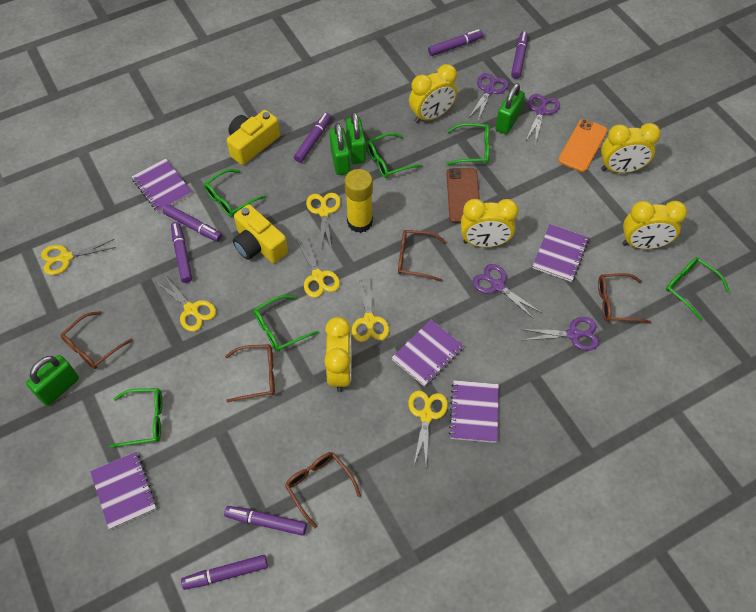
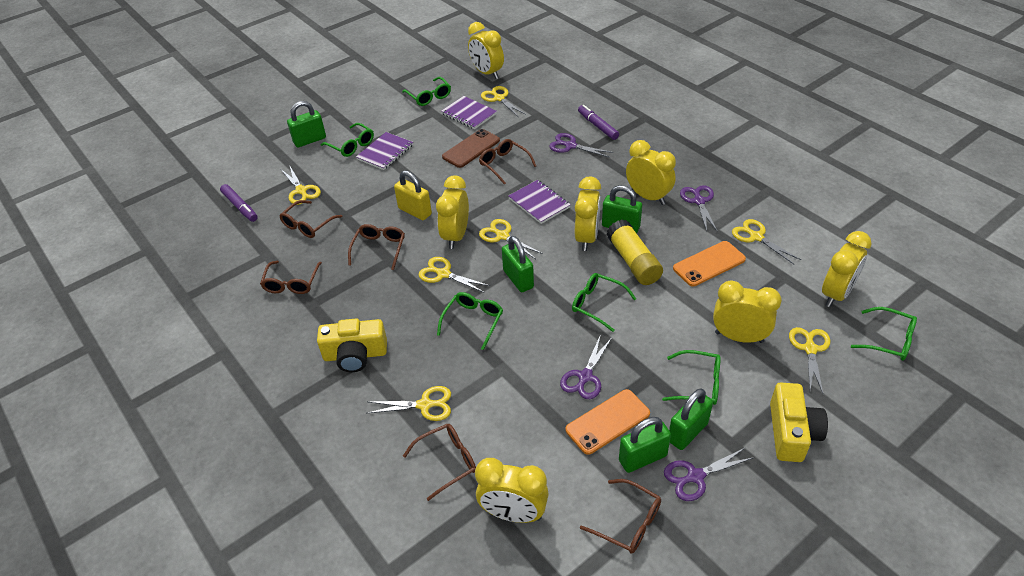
brown glasses: 5 -> 6
green padlock: 4 -> 5
orange phone: 1 -> 2
purple marker: 7 -> 2
purple notebook: 5 -> 3
yellow clock: 5 -> 7
yellow padlock: 0 -> 1
yellow scissors: 6 -> 7

